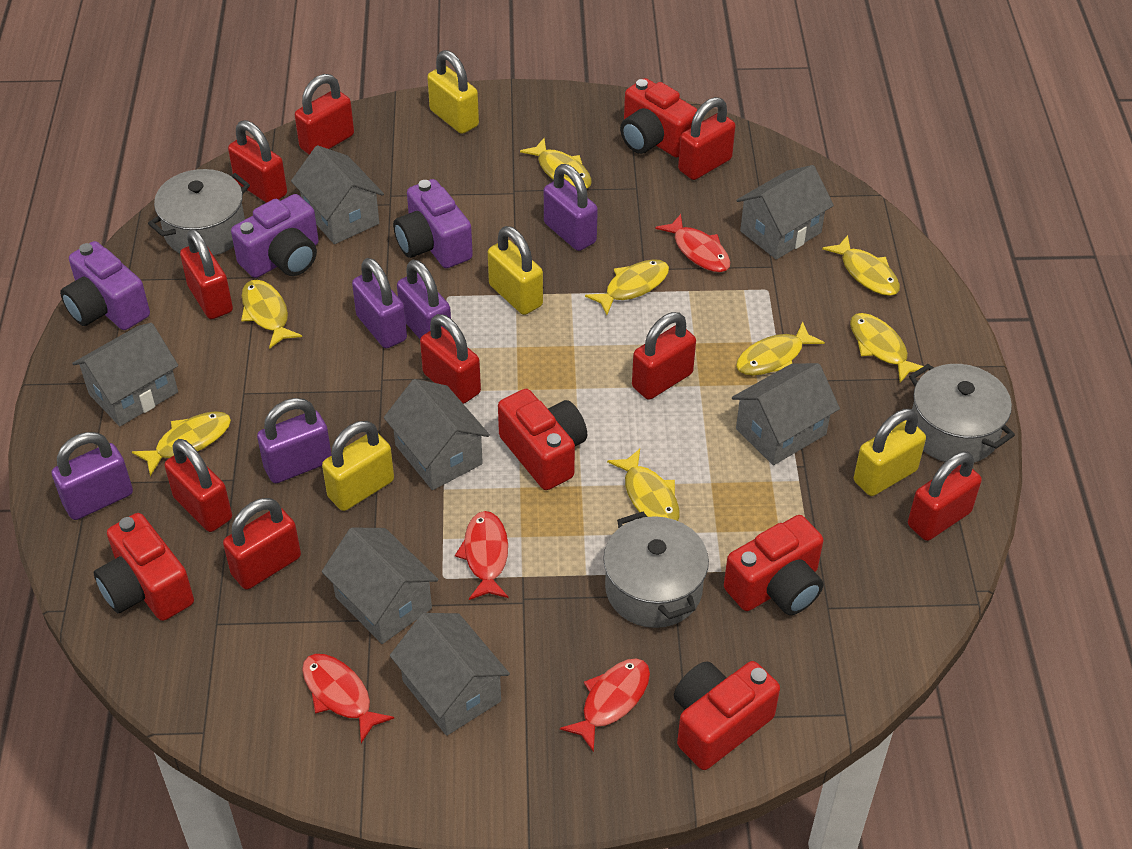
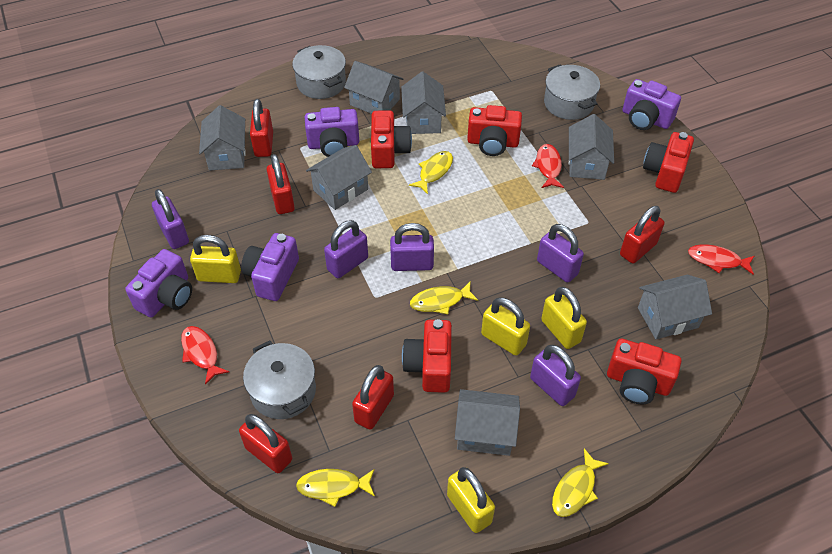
purple camera: 3 -> 4
red fish: 4 -> 3
red padlock: 9 -> 5
yellow fish: 8 -> 4

